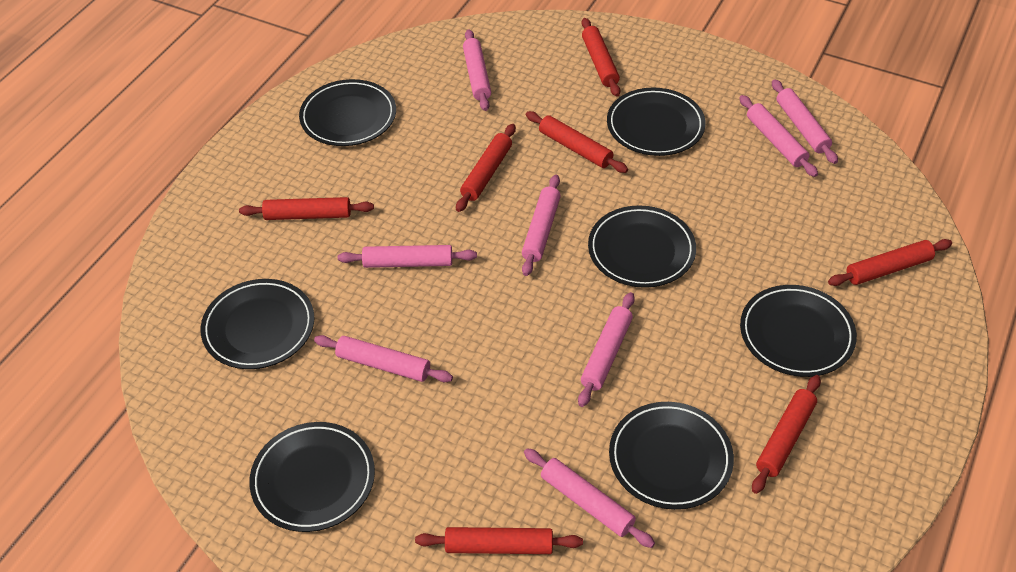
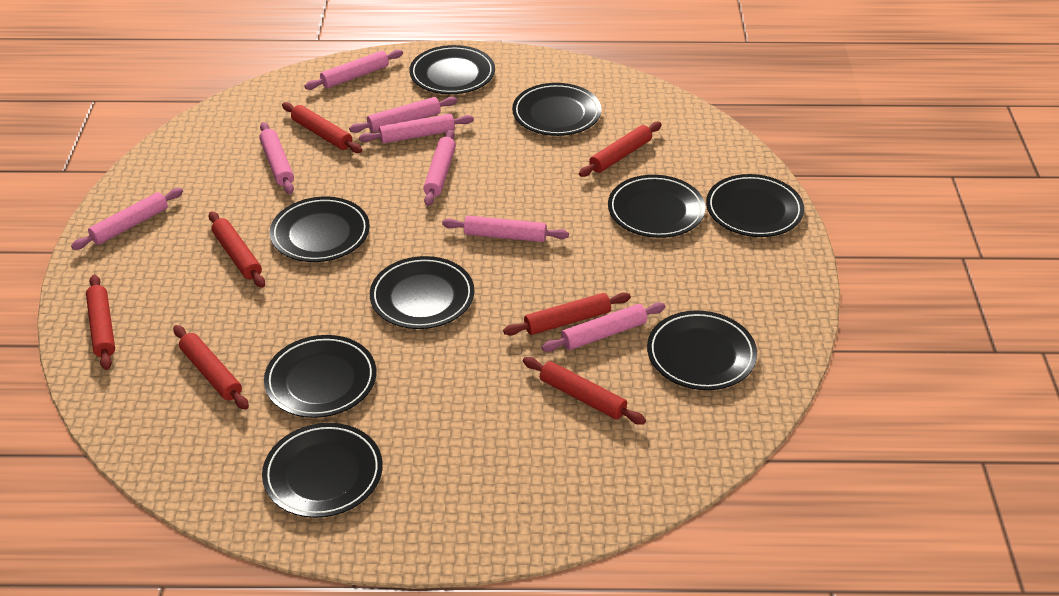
black plate: 7 -> 9

